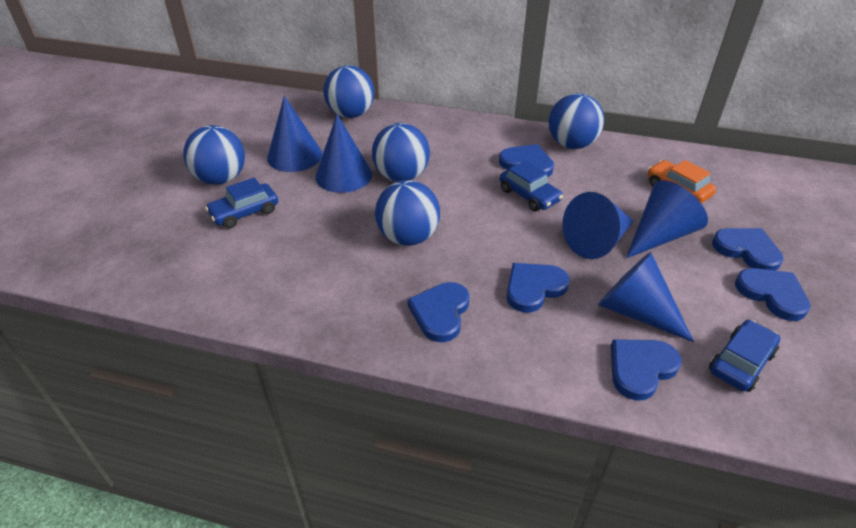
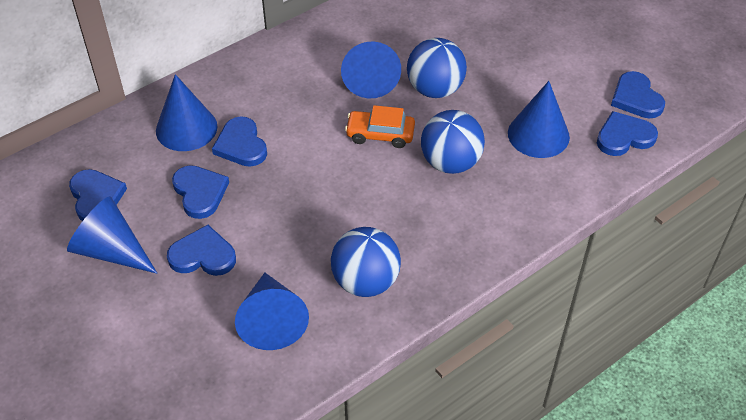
blue ball: 5 -> 3
blue car: 3 -> 0

